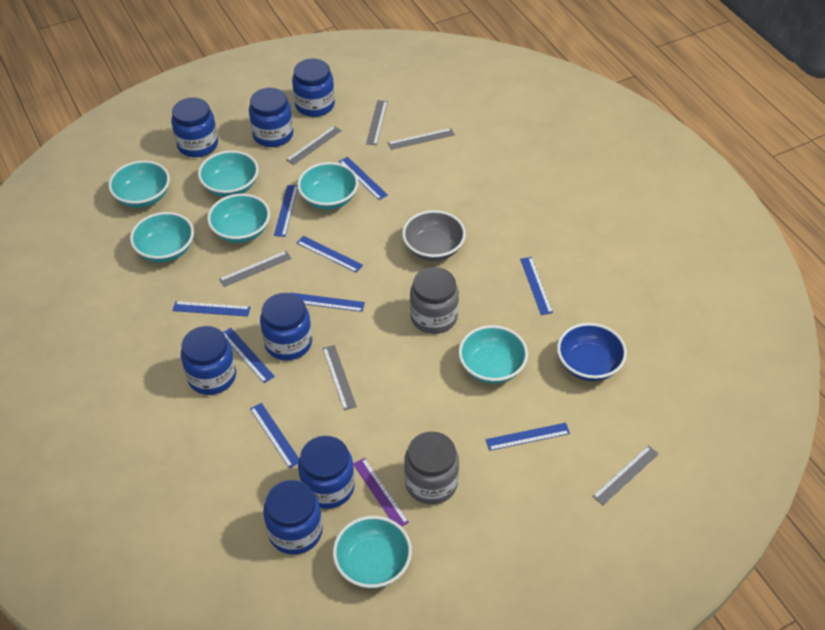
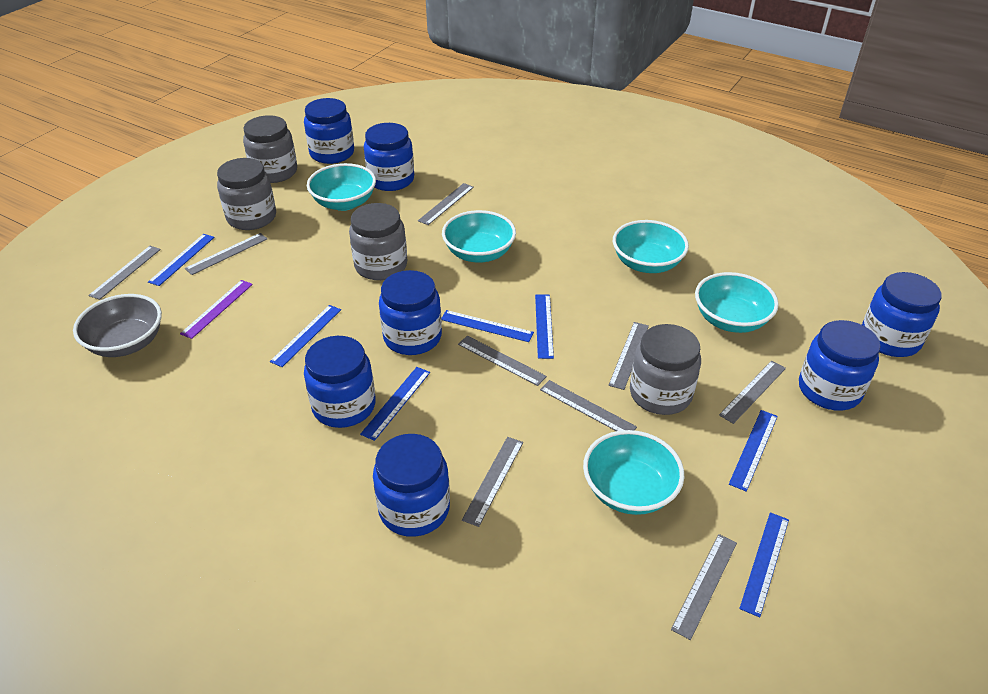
blue bowl: 1 -> 0
blue ruler: 9 -> 7
grey jar: 2 -> 4
grey ruler: 6 -> 9
turquoise bowl: 7 -> 5

